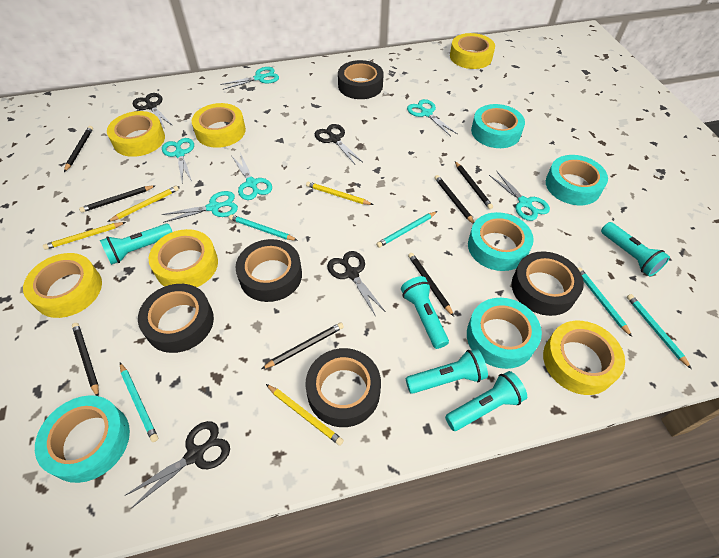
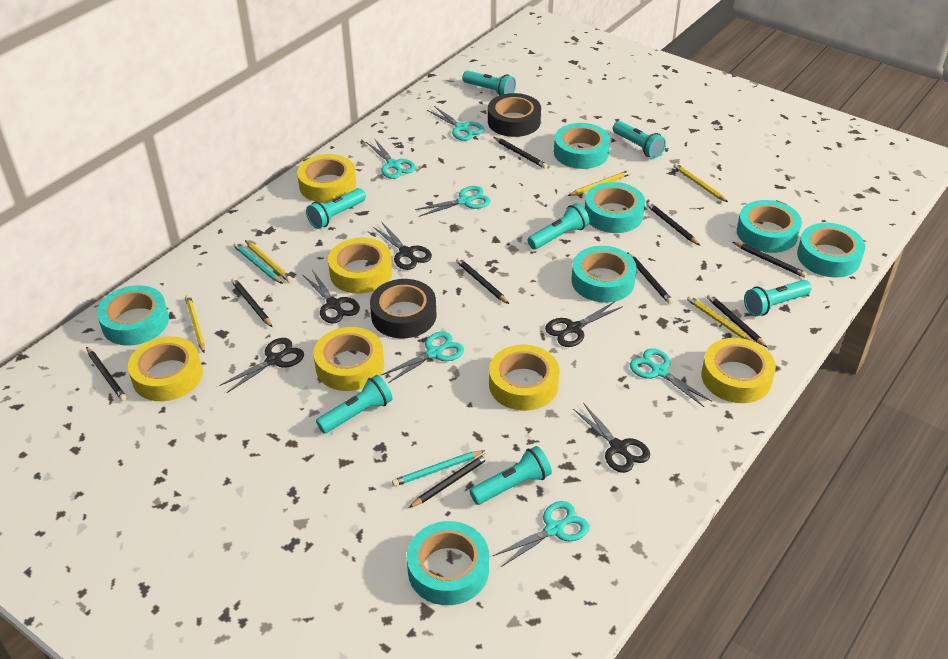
black pencil: 7 -> 9
black scissors: 4 -> 5
black tape: 5 -> 2
turquoise flashlight: 5 -> 7
turquoise pencil: 5 -> 2
turquoise tape: 5 -> 7
yellow pencil: 4 -> 5

